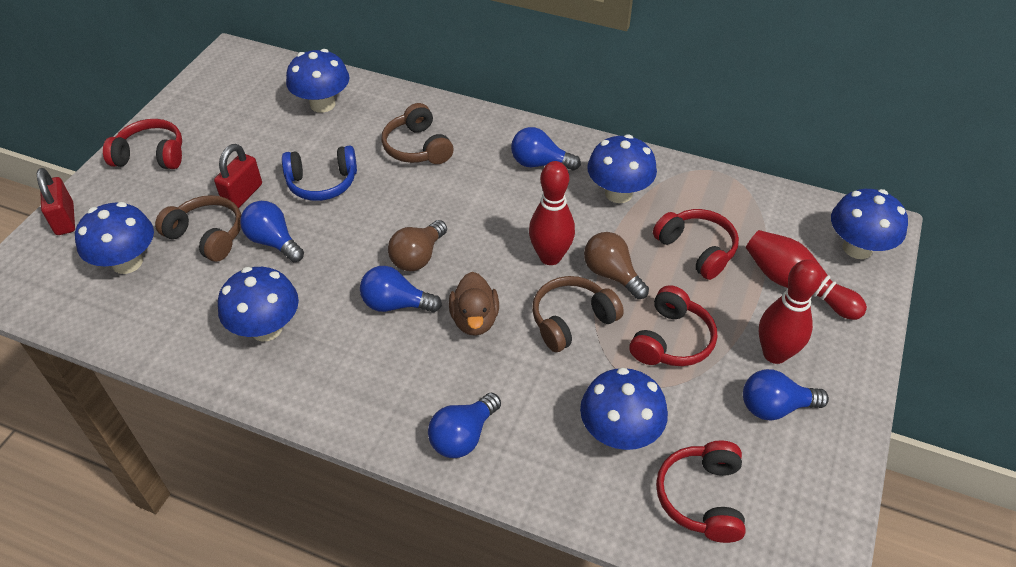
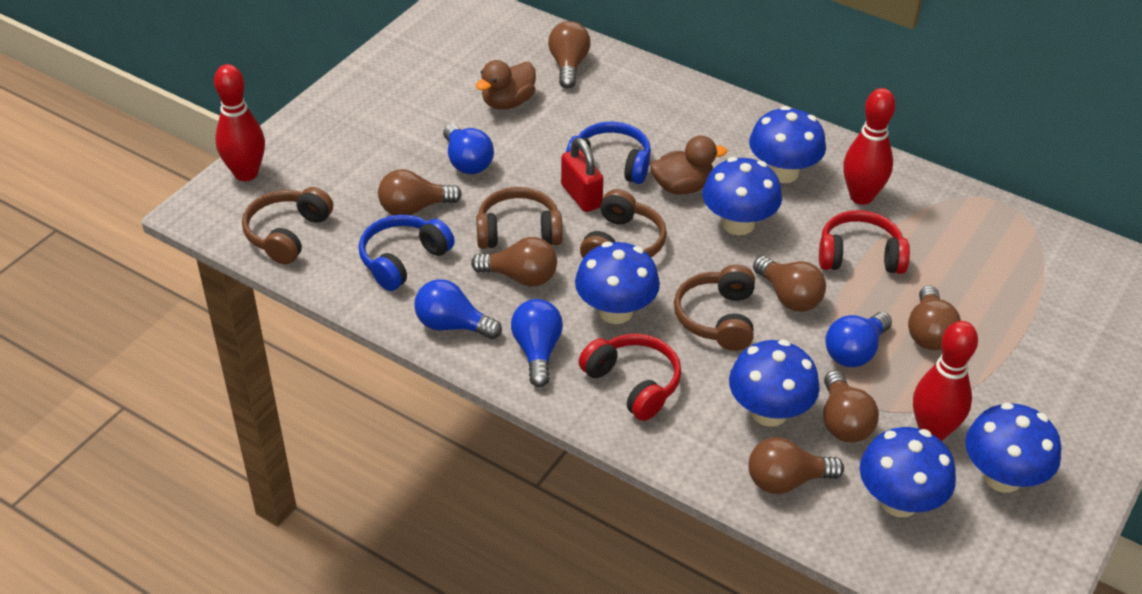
blue headphones: 1 -> 2
blue light bulb: 5 -> 4
brown duck: 1 -> 2
brown headphones: 3 -> 4
brown light bulb: 2 -> 7
red headphones: 4 -> 2
red padlock: 2 -> 1

